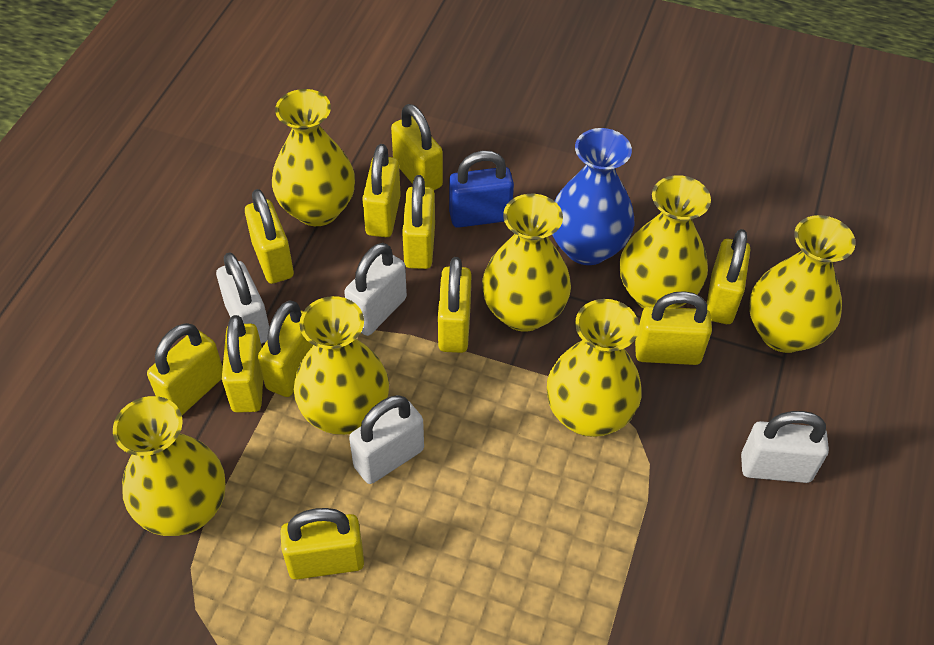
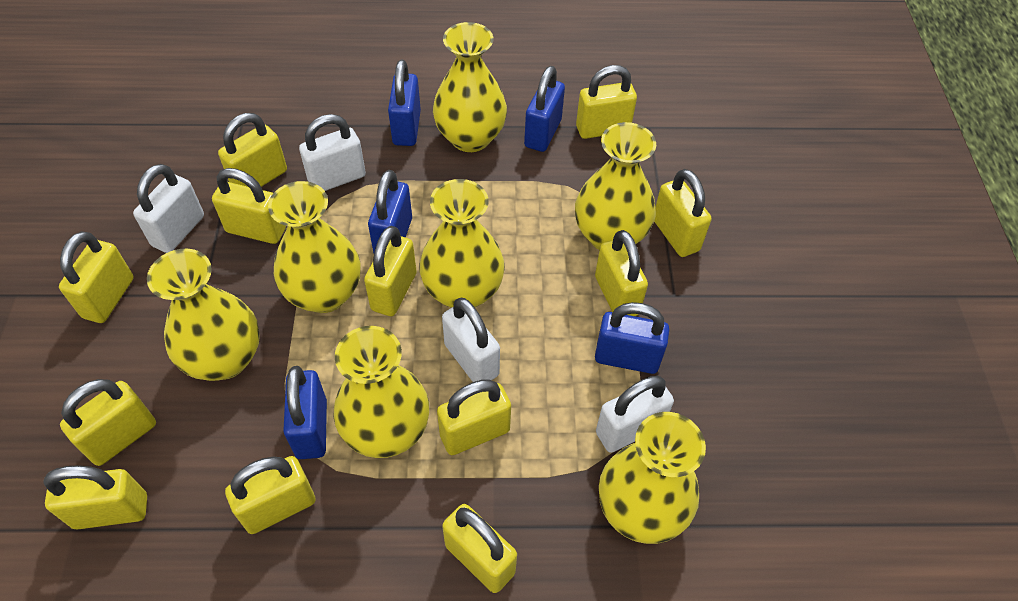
blue padlock: 1 -> 5
blue vase: 1 -> 0
yellow padlock: 11 -> 12

